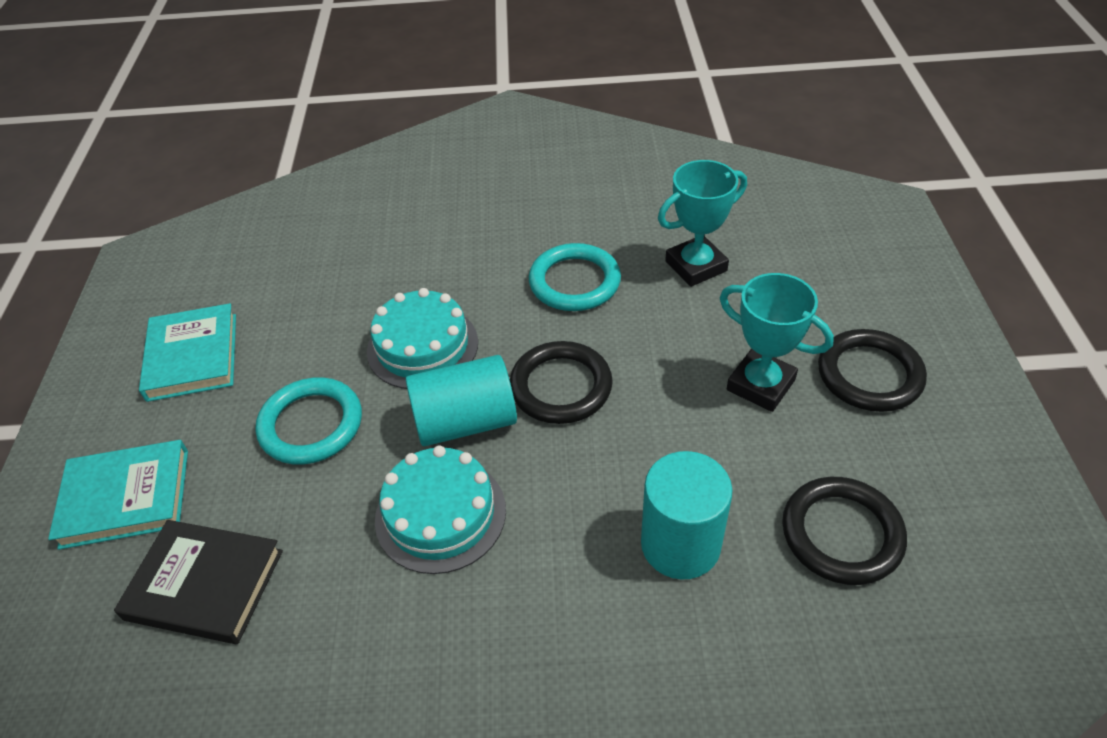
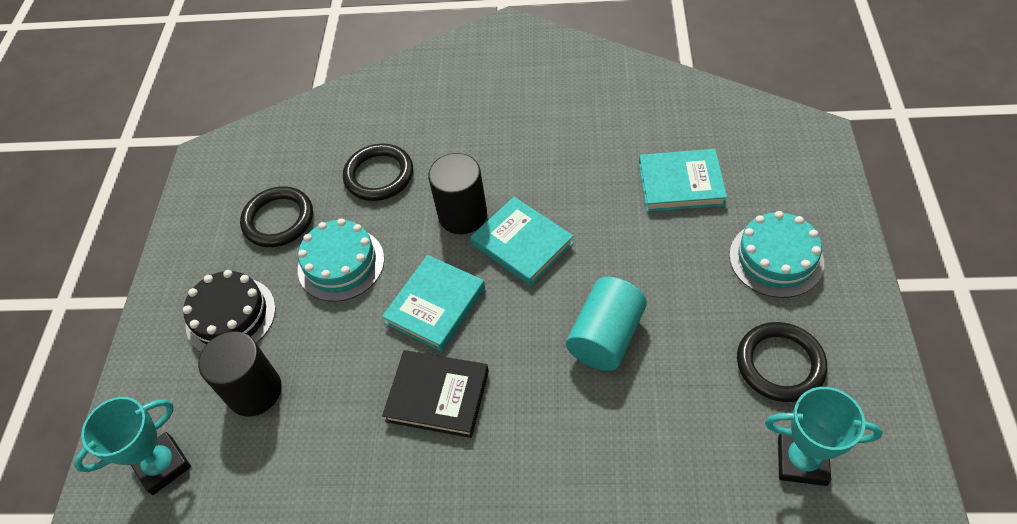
black cake: 0 -> 1
black cylinder: 0 -> 2
turquoise book: 2 -> 3
turquoise cylinder: 2 -> 1
turquoise ring: 2 -> 0

